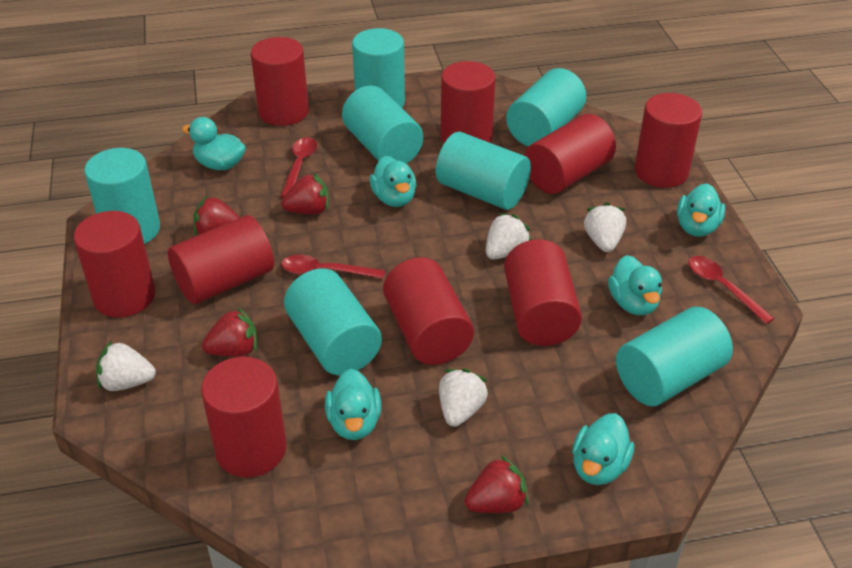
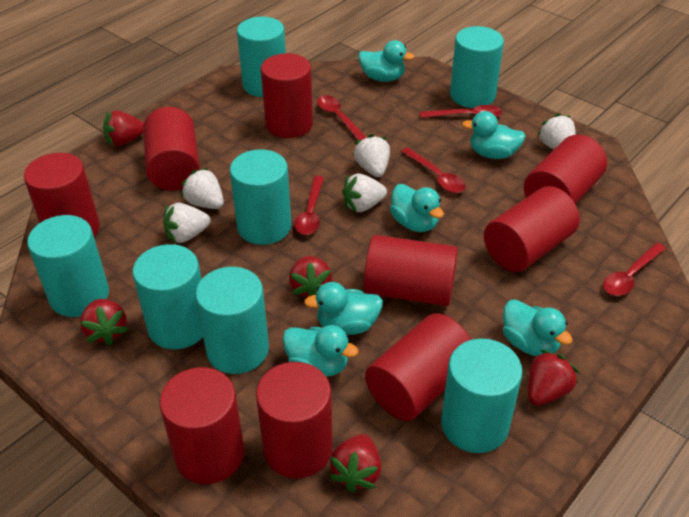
red spoon: 3 -> 5
red strawberry: 4 -> 5
white strawberry: 4 -> 5

